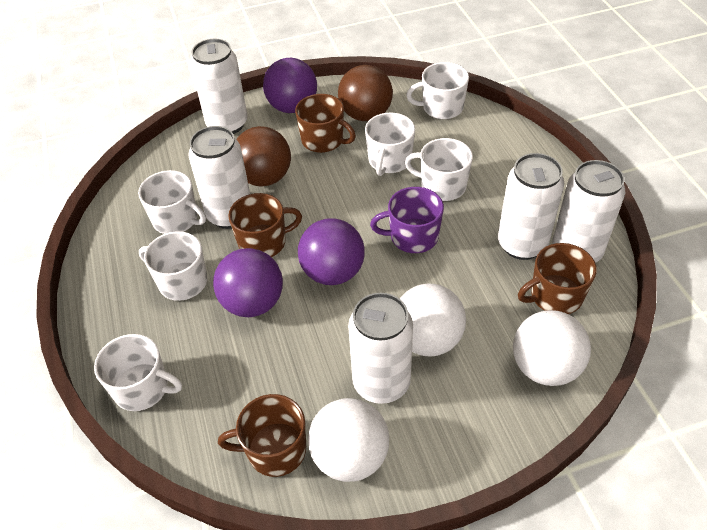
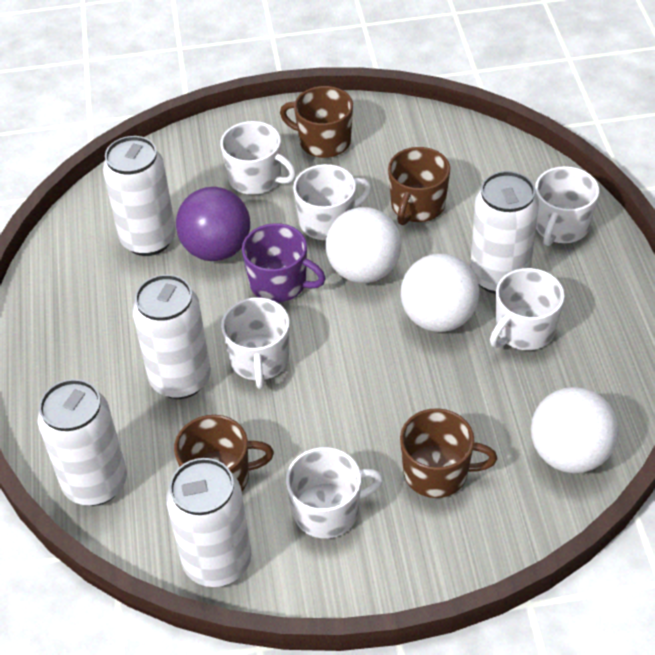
brown ball: 2 -> 0
purple ball: 3 -> 1

